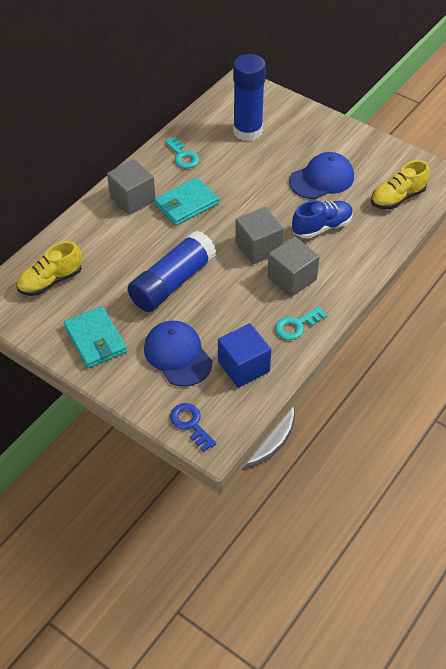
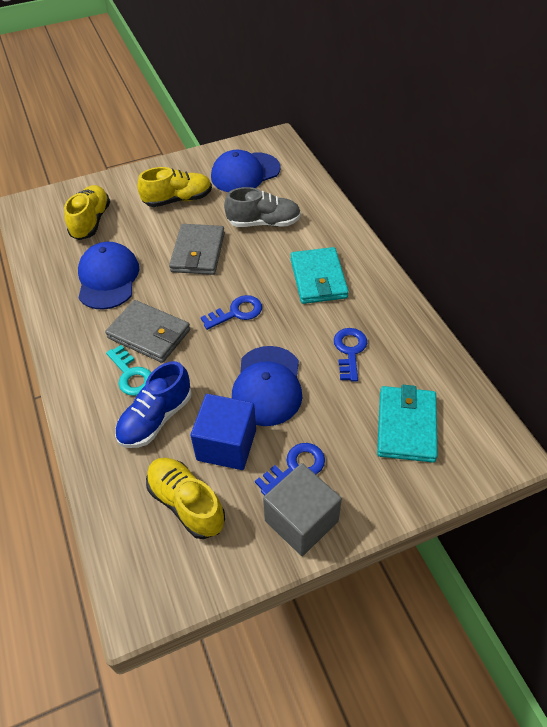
blue cap: 2 -> 3
blue glue stick: 2 -> 0
blue key: 1 -> 3
grey cube: 3 -> 1
grey shoe: 0 -> 1
grey wallet: 0 -> 2
turquoise key: 2 -> 1
yellow shoe: 2 -> 3

